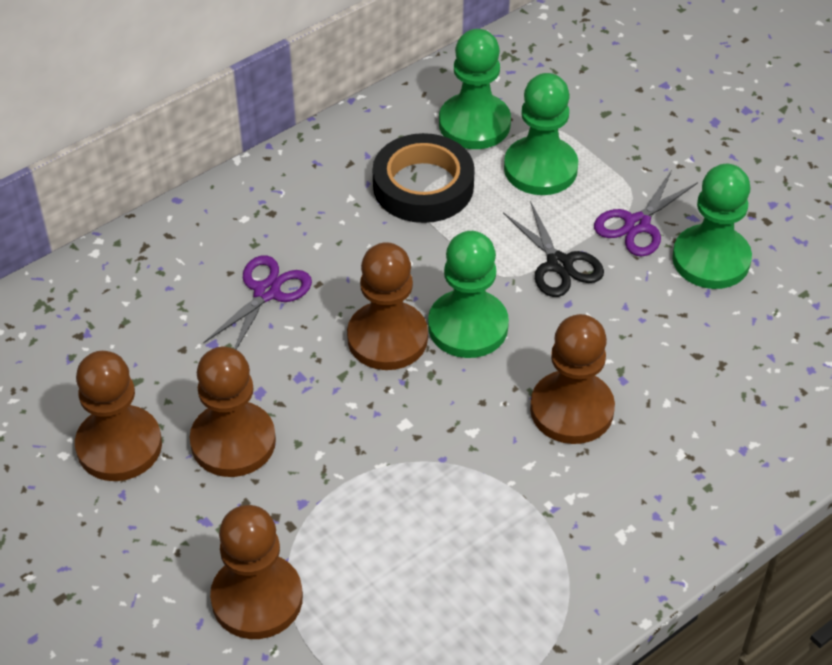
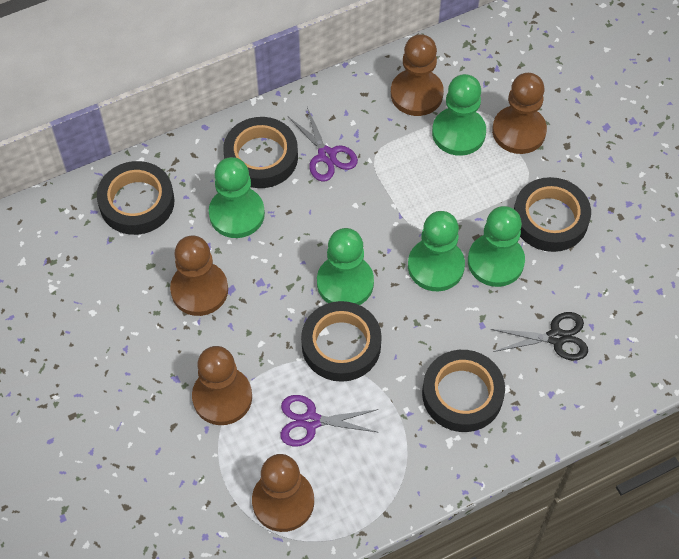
black tape: 1 -> 5
green pawn: 4 -> 5

